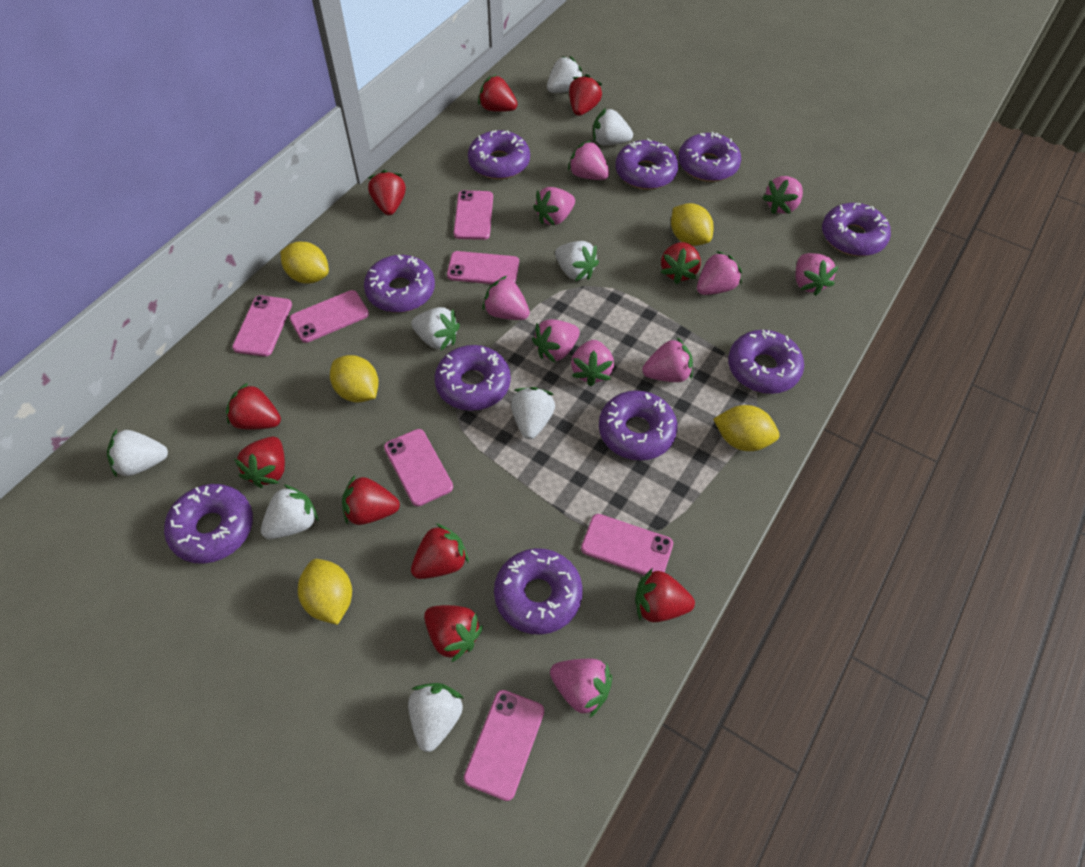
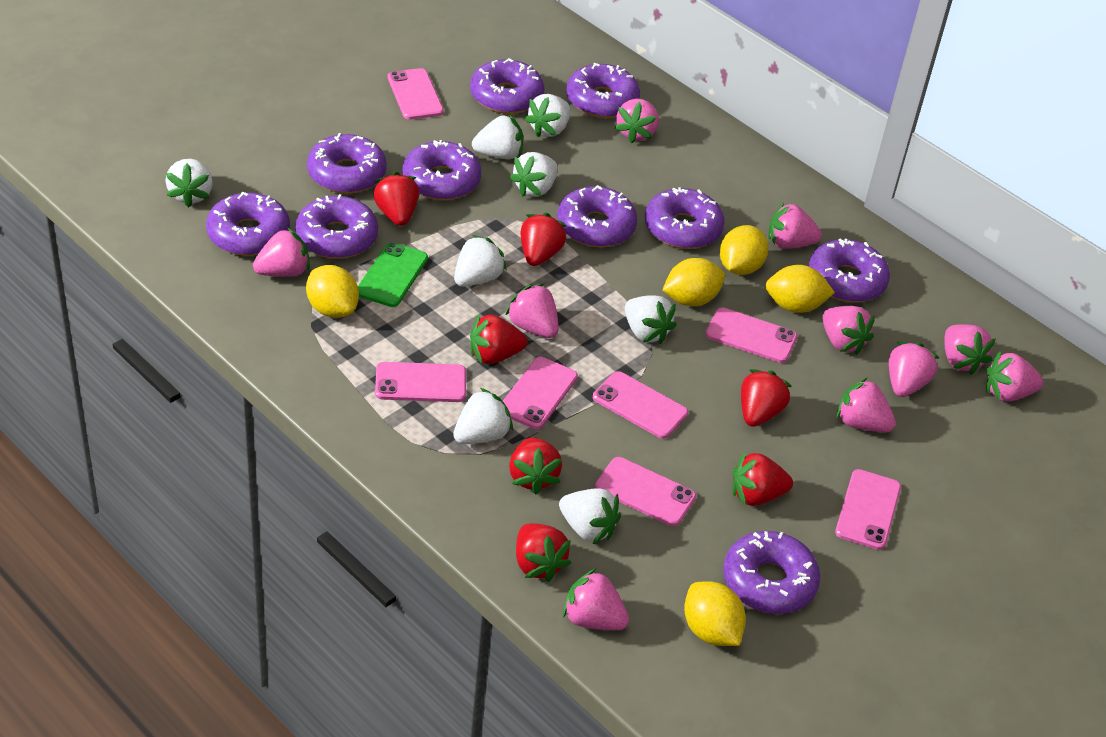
green phone: 0 -> 1
red strawberry: 10 -> 7

